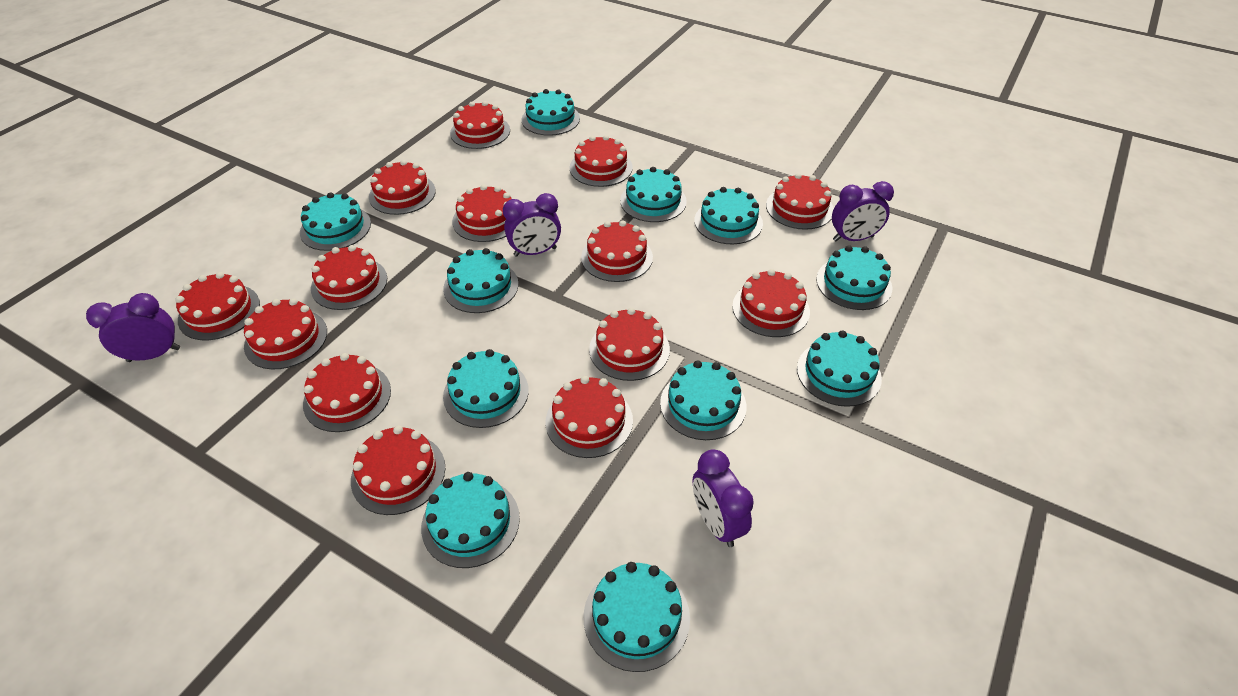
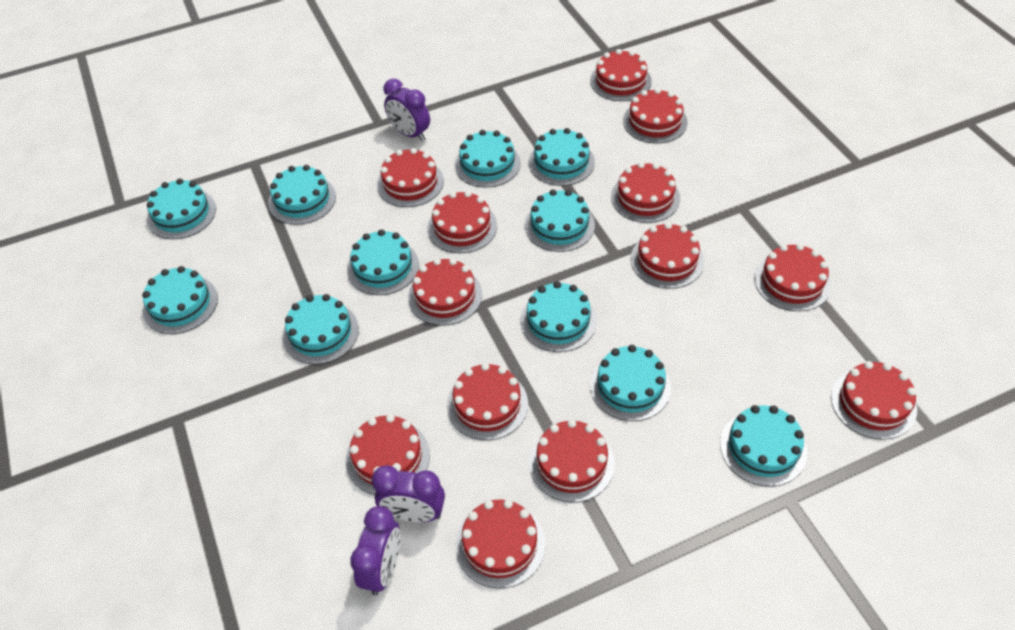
purple clock: 4 -> 3
red cake: 14 -> 13

